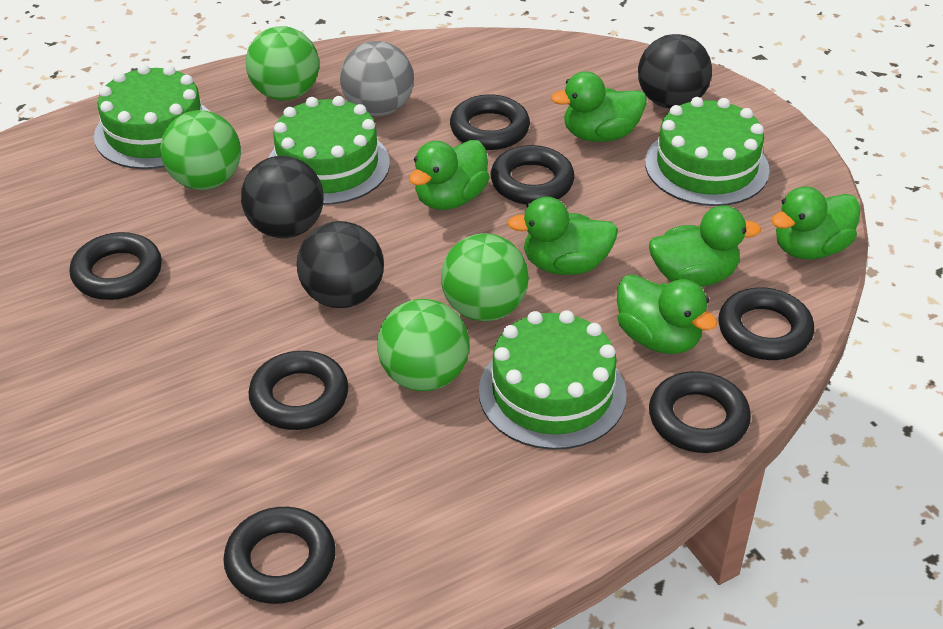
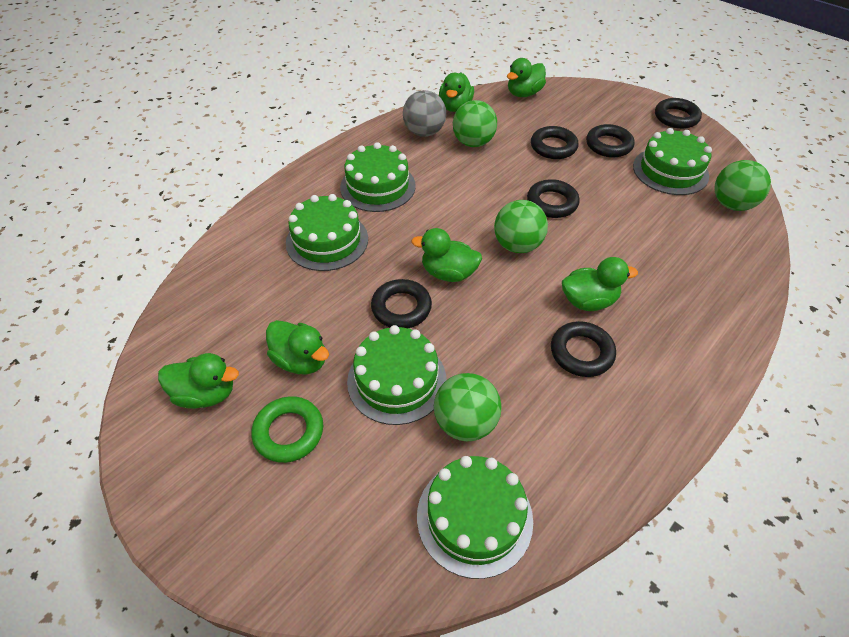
black ball: 3 -> 0
black ring: 7 -> 6
green cake: 4 -> 5
green ring: 0 -> 1

